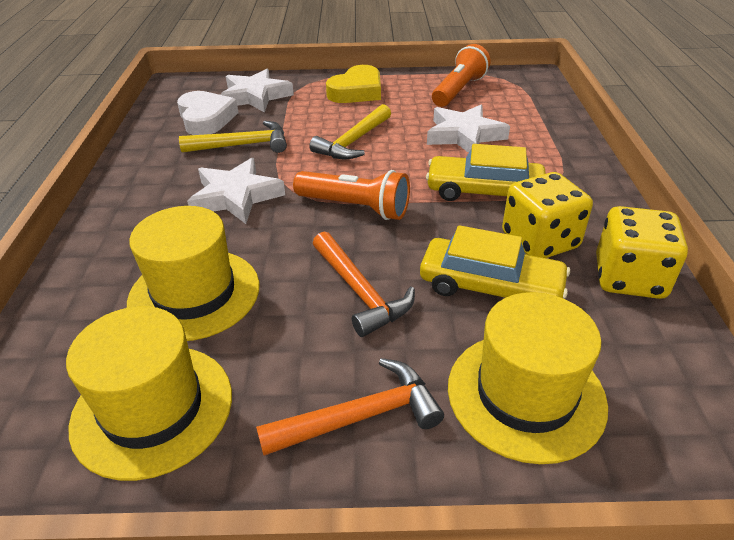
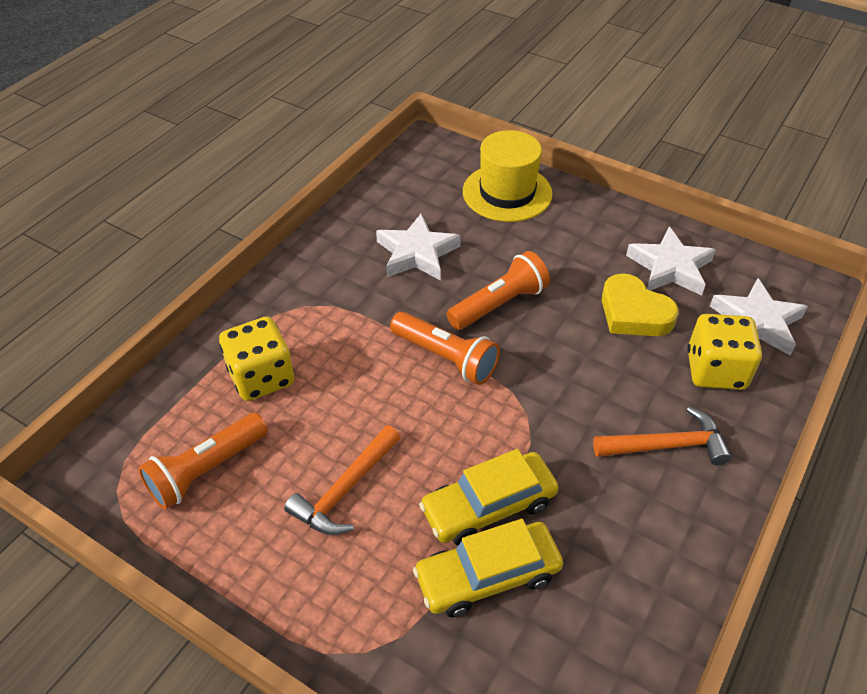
orange flashlight: 2 -> 3
white heart: 1 -> 0
yellow hammer: 2 -> 0
yellow hat: 3 -> 1

